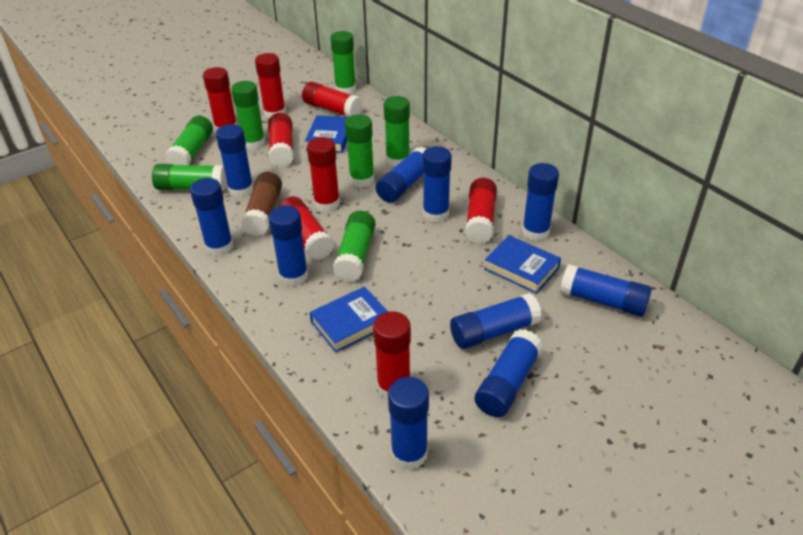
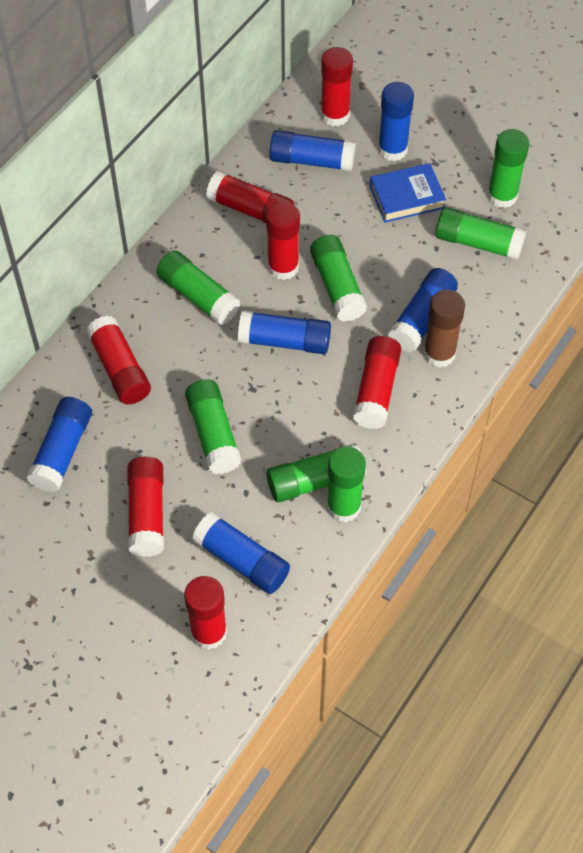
blue book: 3 -> 1
blue glue stick: 10 -> 6
red glue stick: 8 -> 7

